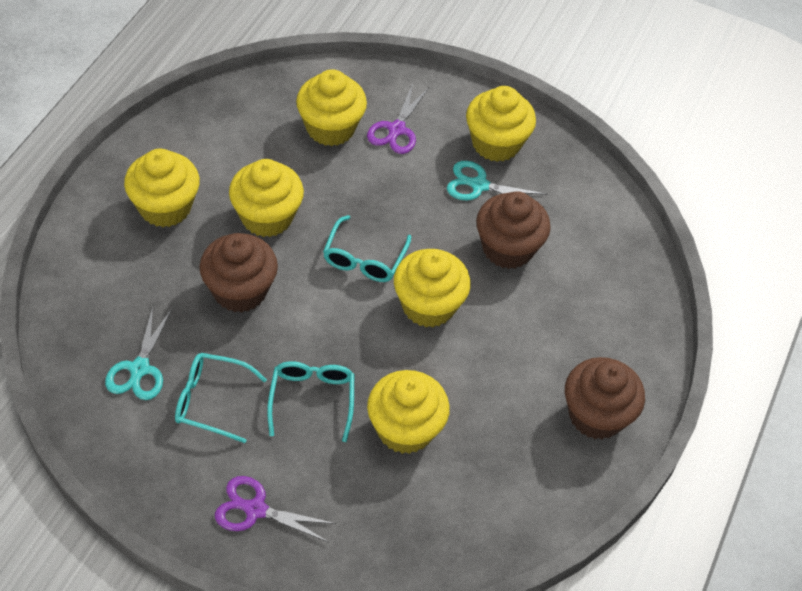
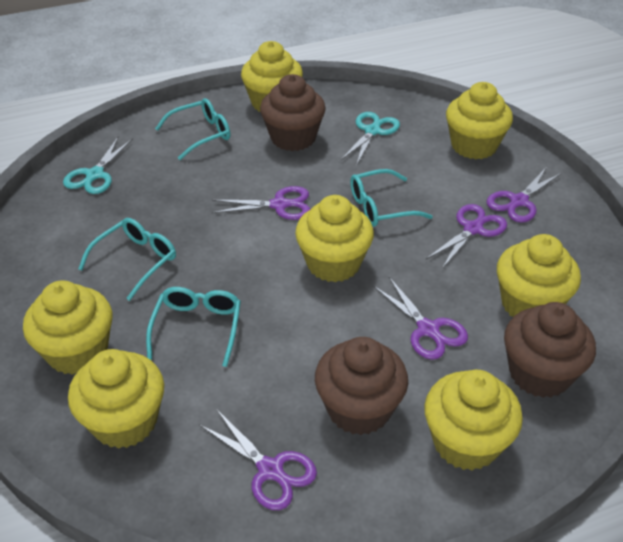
purple scissors: 2 -> 5
turquoise glasses: 3 -> 4
yellow cupcake: 6 -> 7

